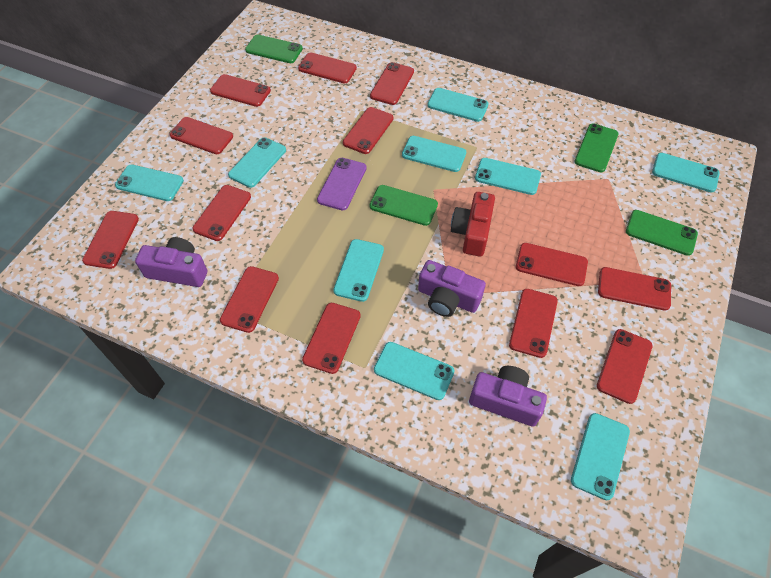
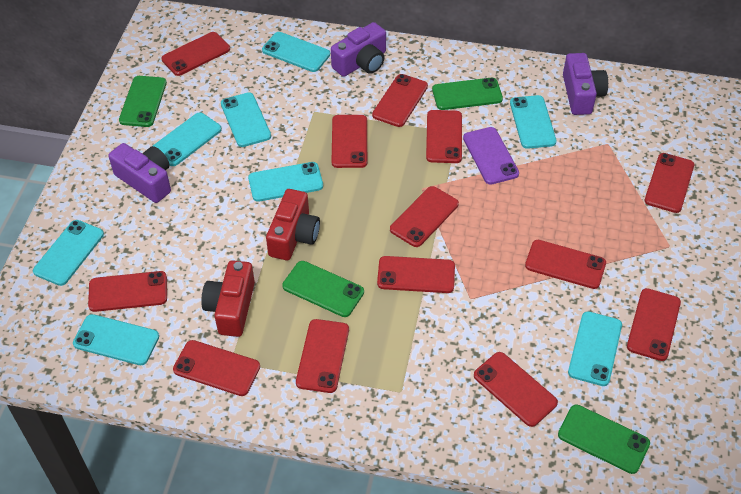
red camera: 1 -> 2
turquoise phone: 9 -> 8

